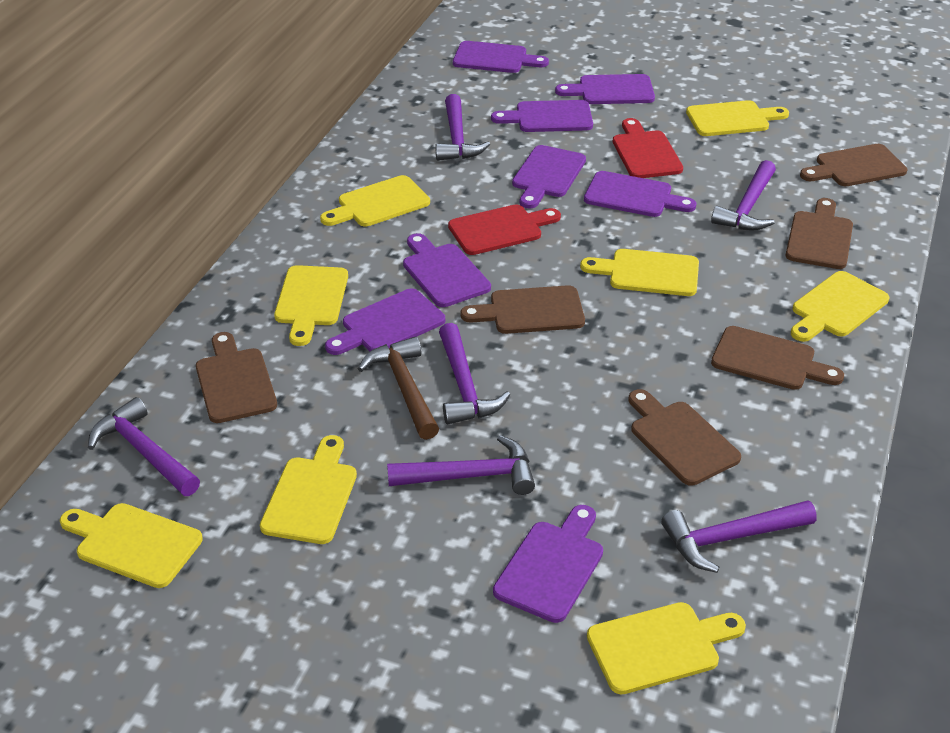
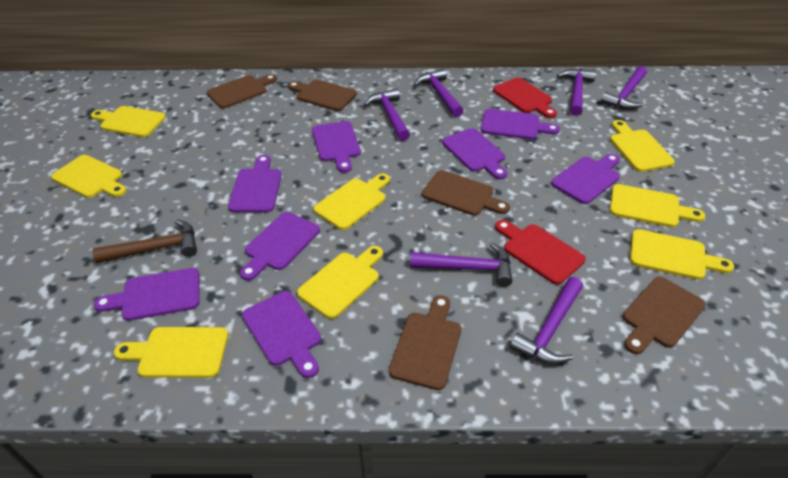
brown cutting board: 6 -> 5

